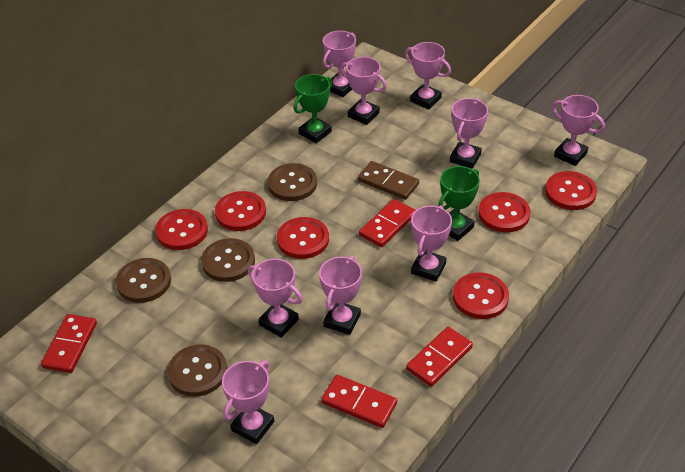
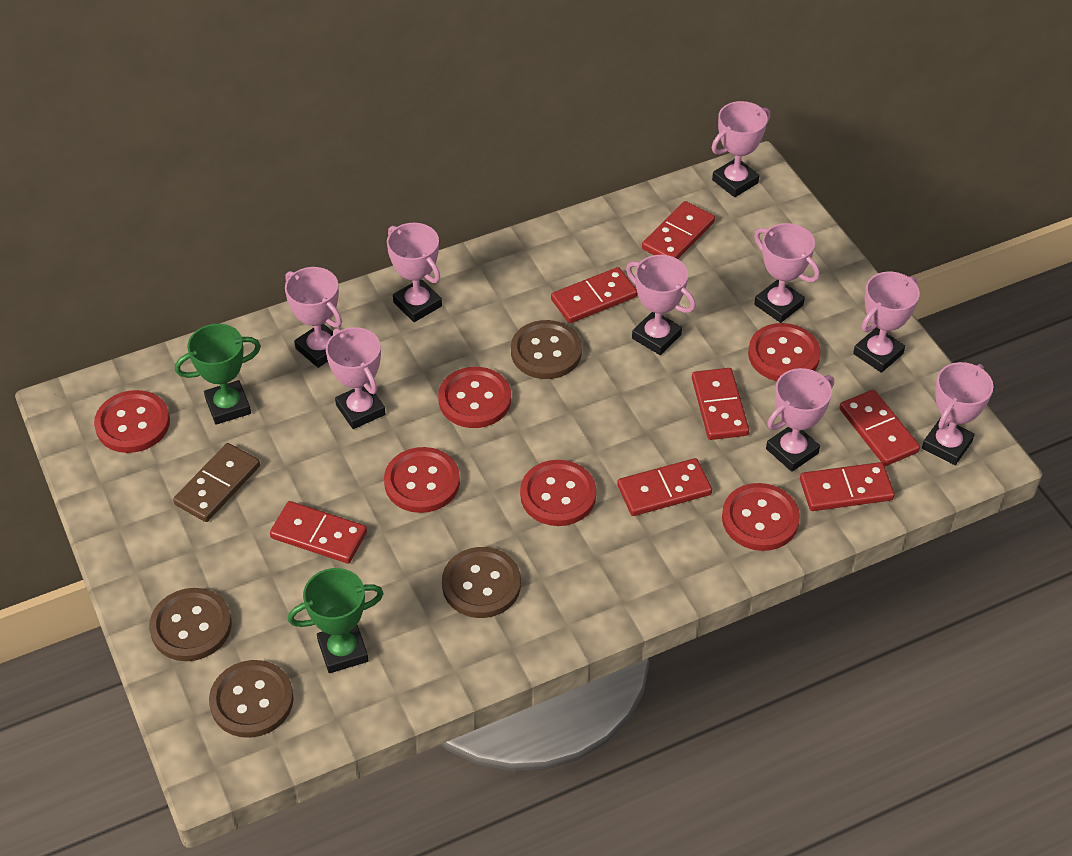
red domino: 4 -> 7

